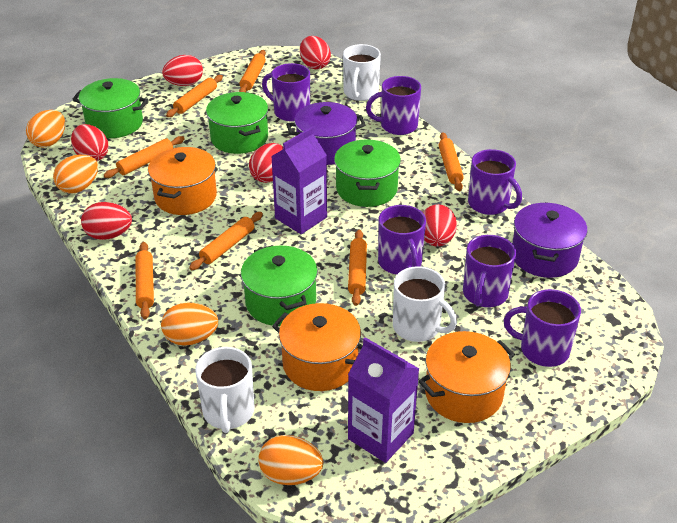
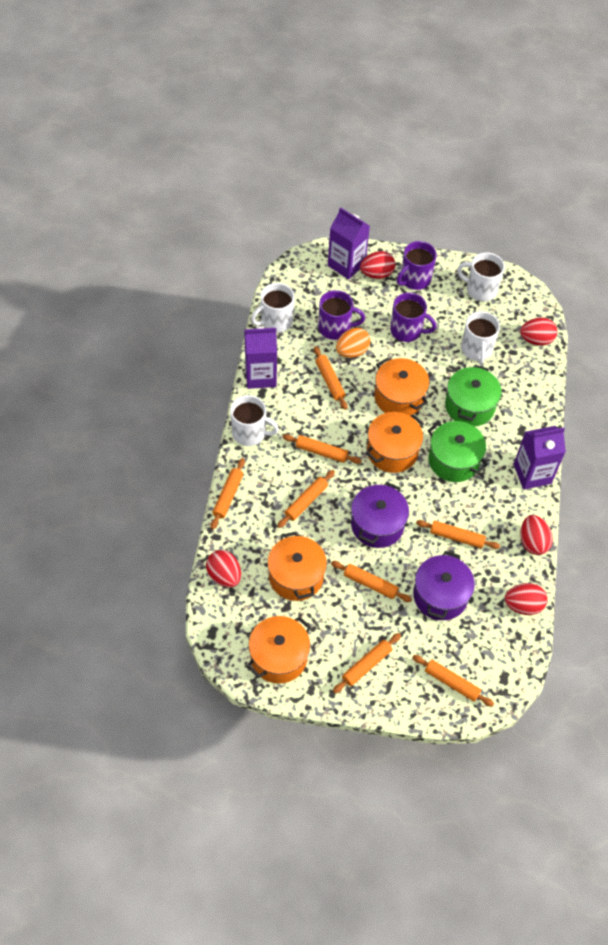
green pot: 4 -> 2
orange egg: 4 -> 1
orange pot: 3 -> 4
orange rolling pin: 7 -> 8
purple carton: 2 -> 3
purple mug: 6 -> 3
red egg: 6 -> 5
white mug: 3 -> 4

